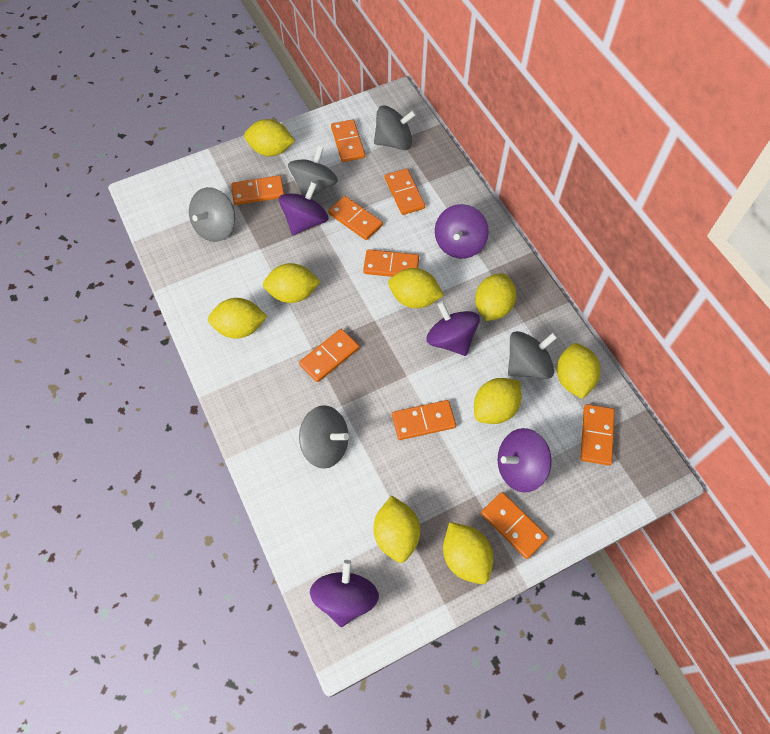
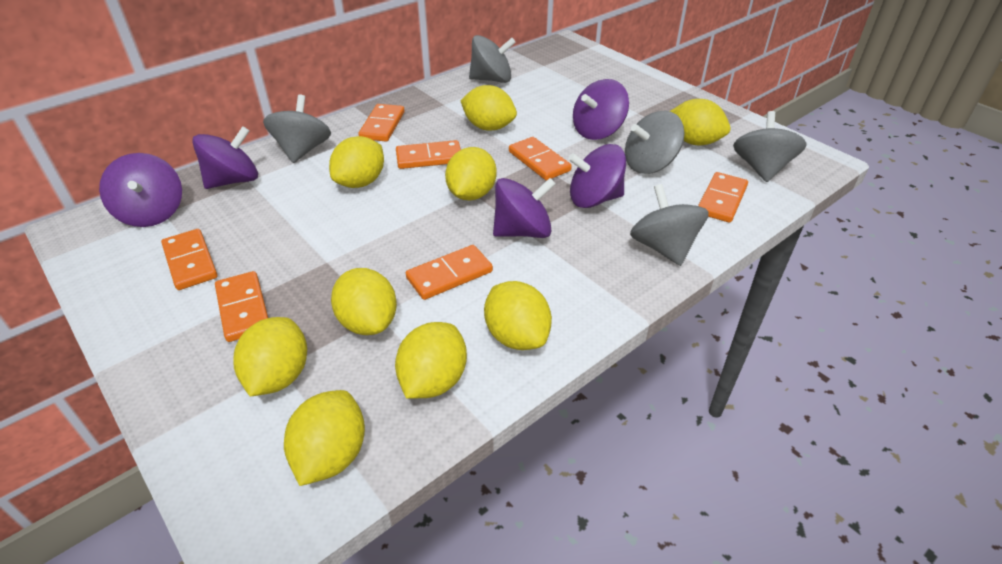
orange domino: 9 -> 7

